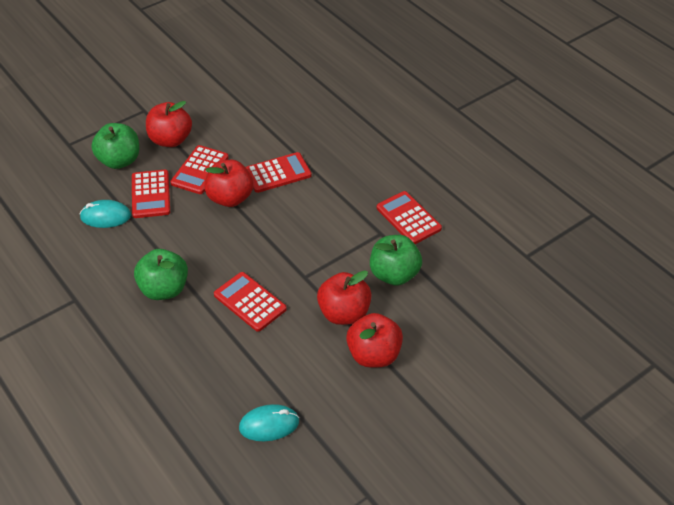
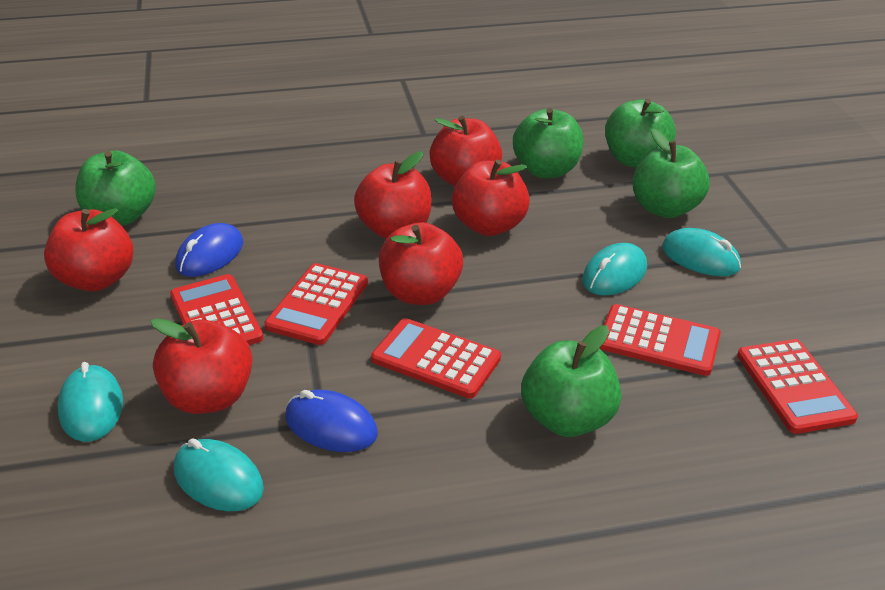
blue mouse: 0 -> 2
green apple: 3 -> 5
red apple: 4 -> 6
turquoise mouse: 2 -> 4

